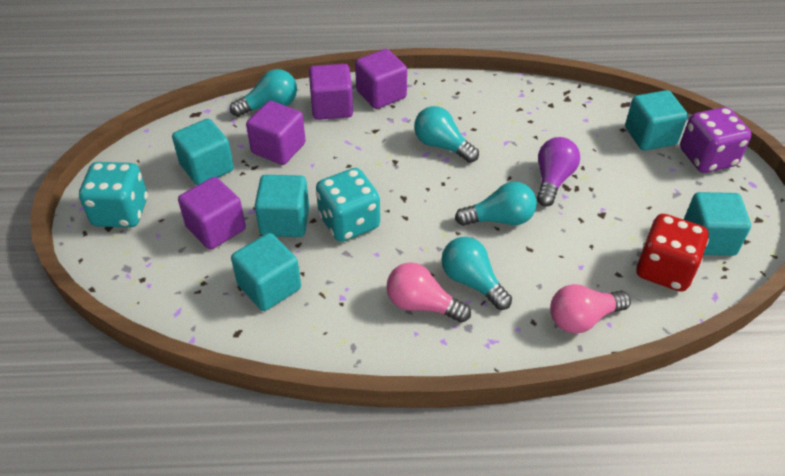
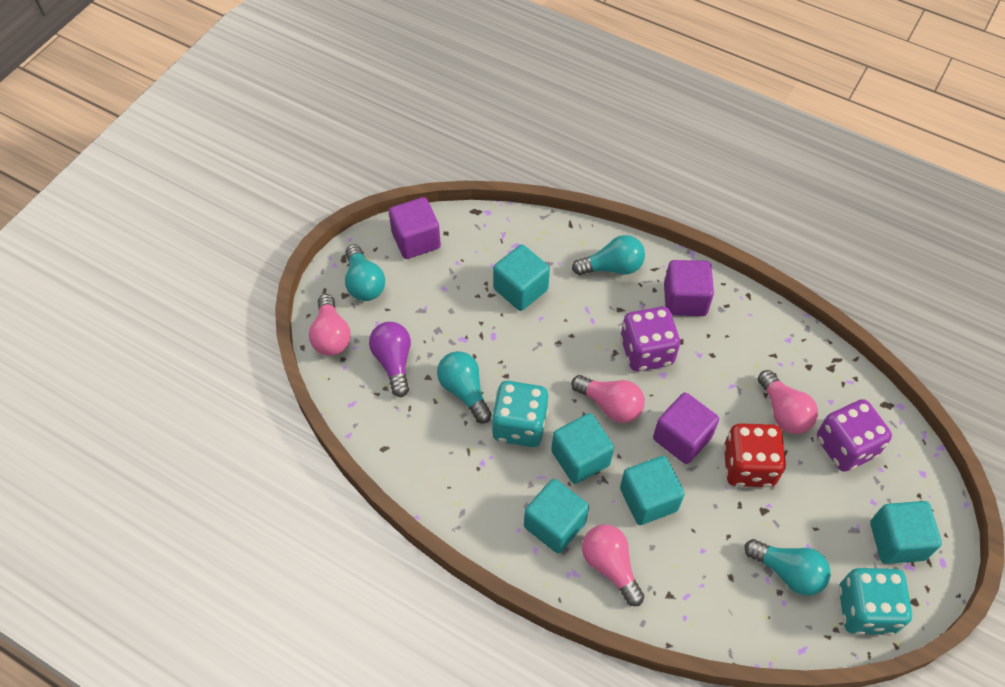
pink light bulb: 2 -> 4
purple cube: 4 -> 3
purple dice: 1 -> 2

